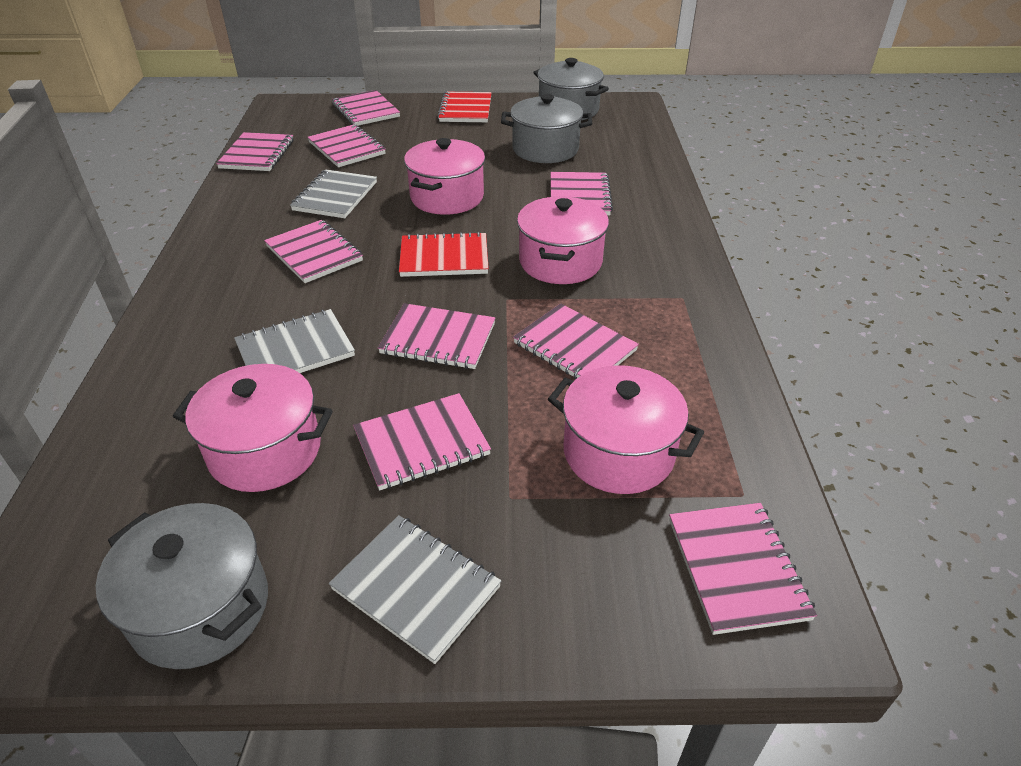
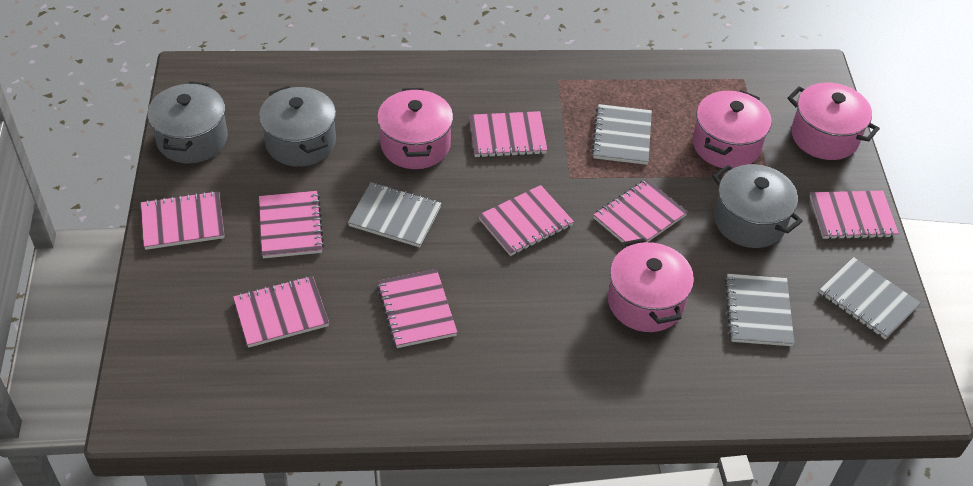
grey notebook: 3 -> 4
pink notebook: 9 -> 8
red notebook: 2 -> 0

